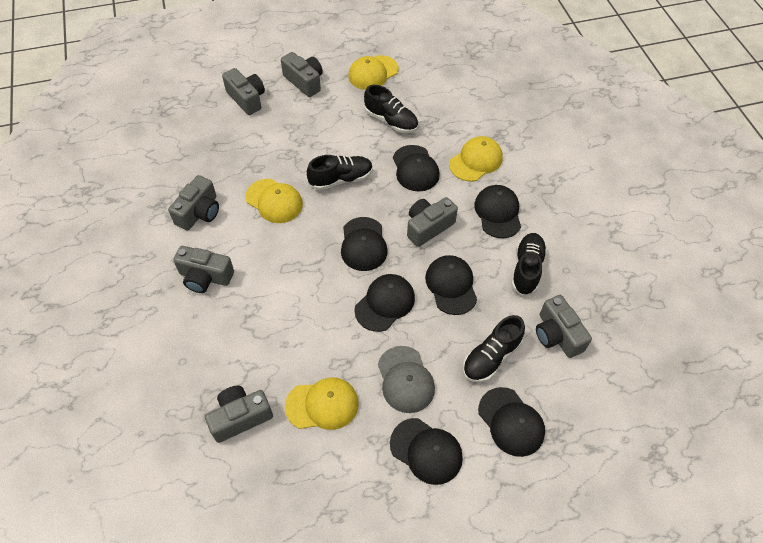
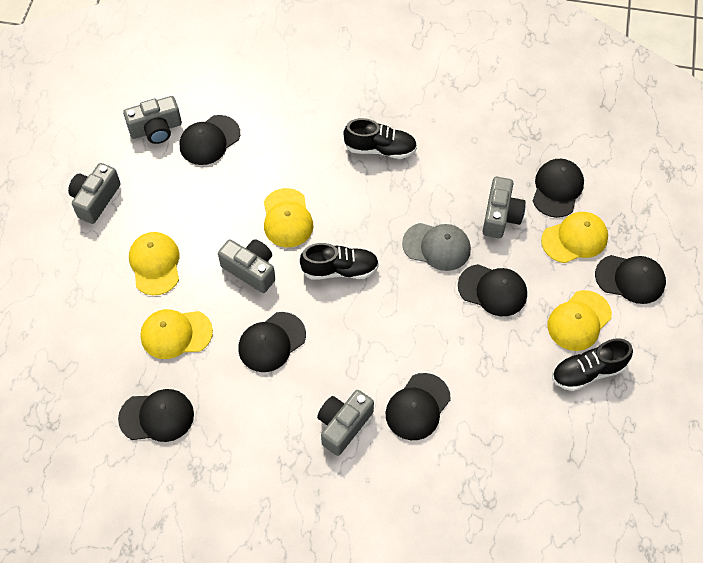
black shoe: 4 -> 3
grey camera: 7 -> 5
yellow cap: 4 -> 5

